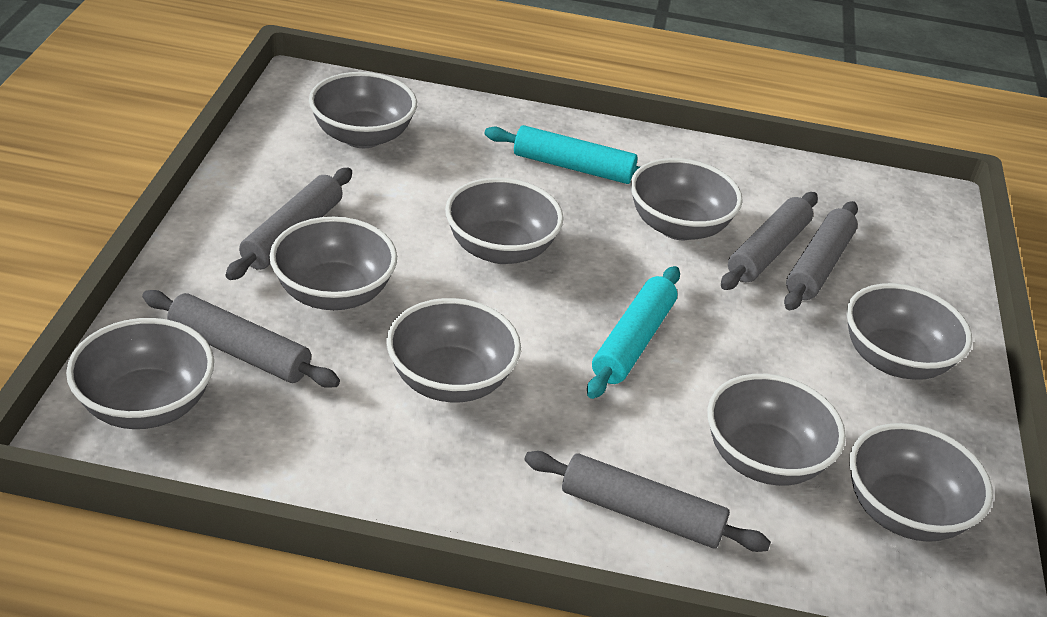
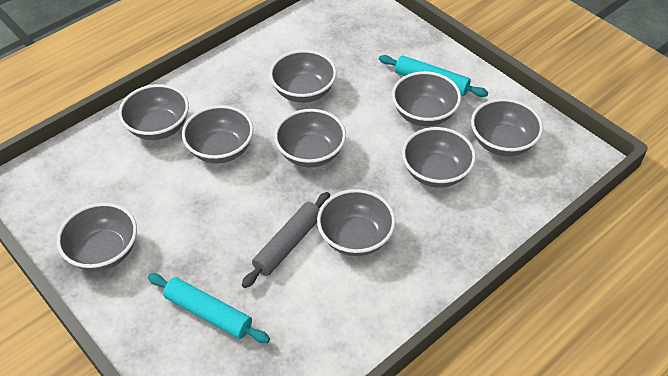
grey rolling pin: 5 -> 1

